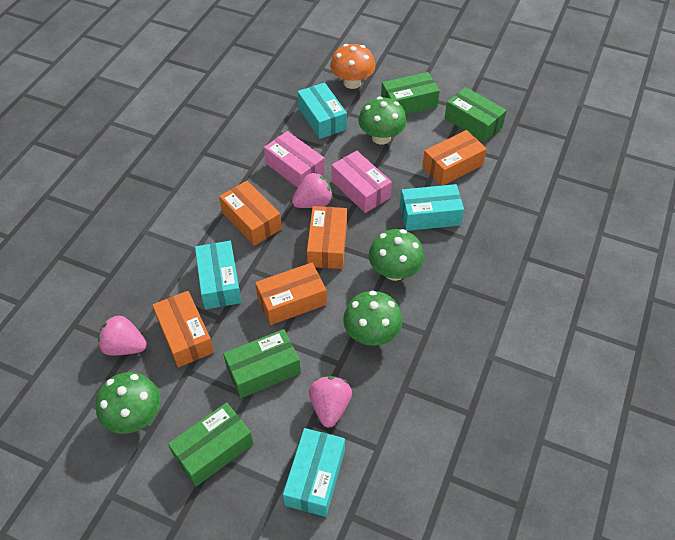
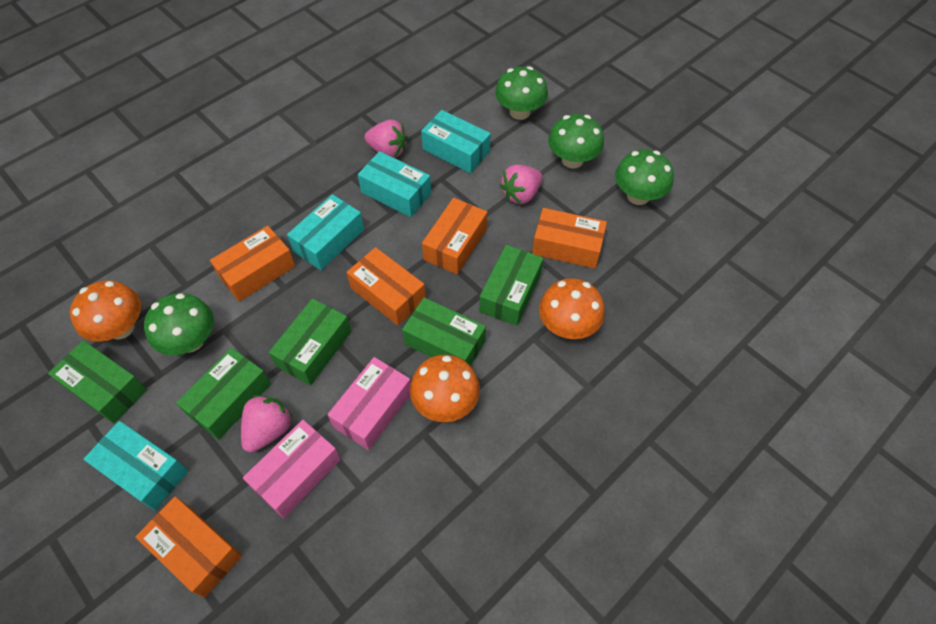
green box: 4 -> 5
orange mushroom: 1 -> 3

